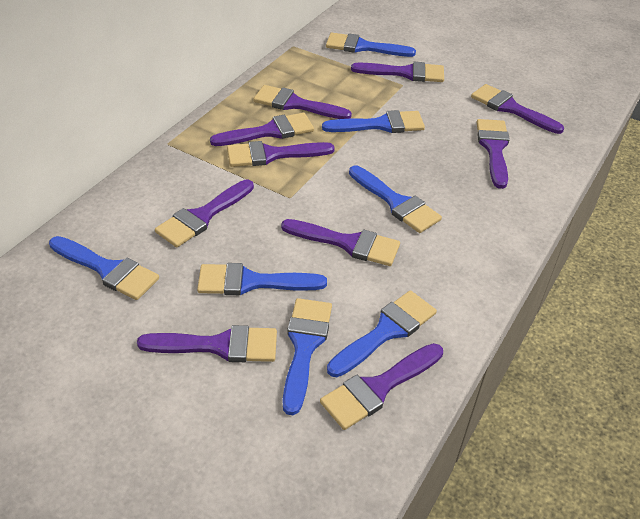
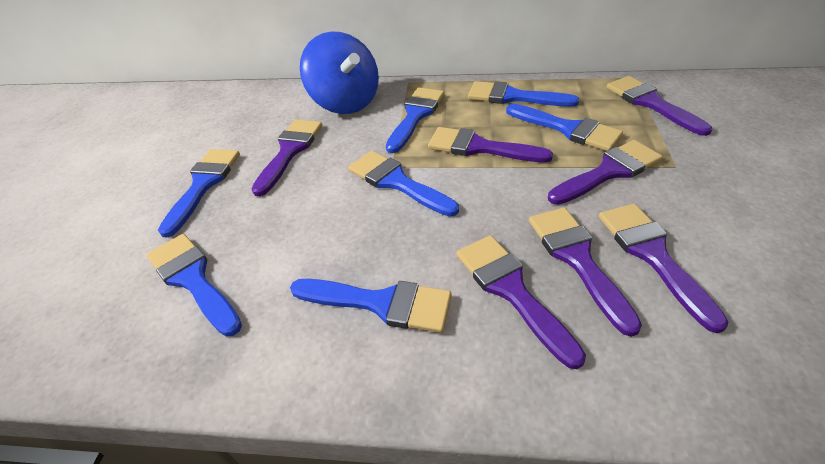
blue spinning top: 0 -> 1
purple brush: 10 -> 7

